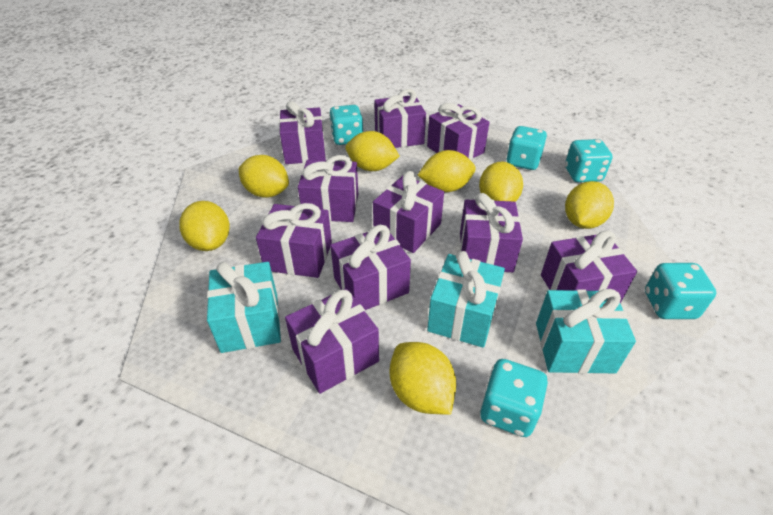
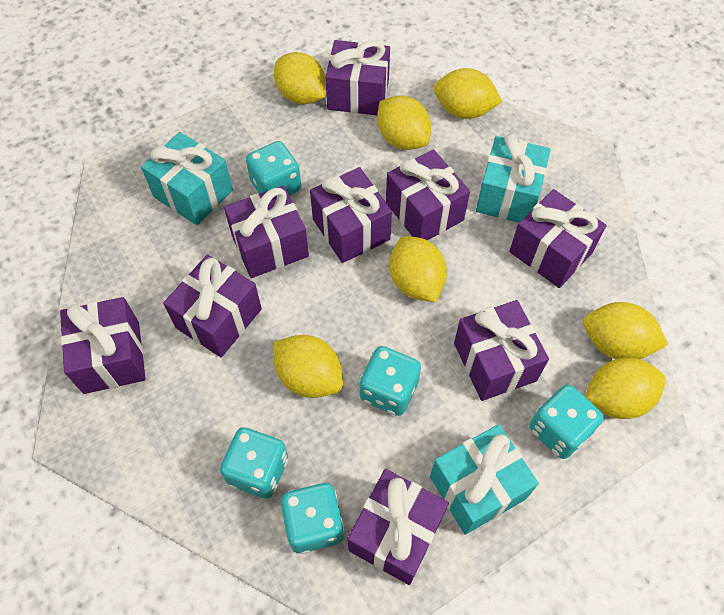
purple gift: 10 -> 9

